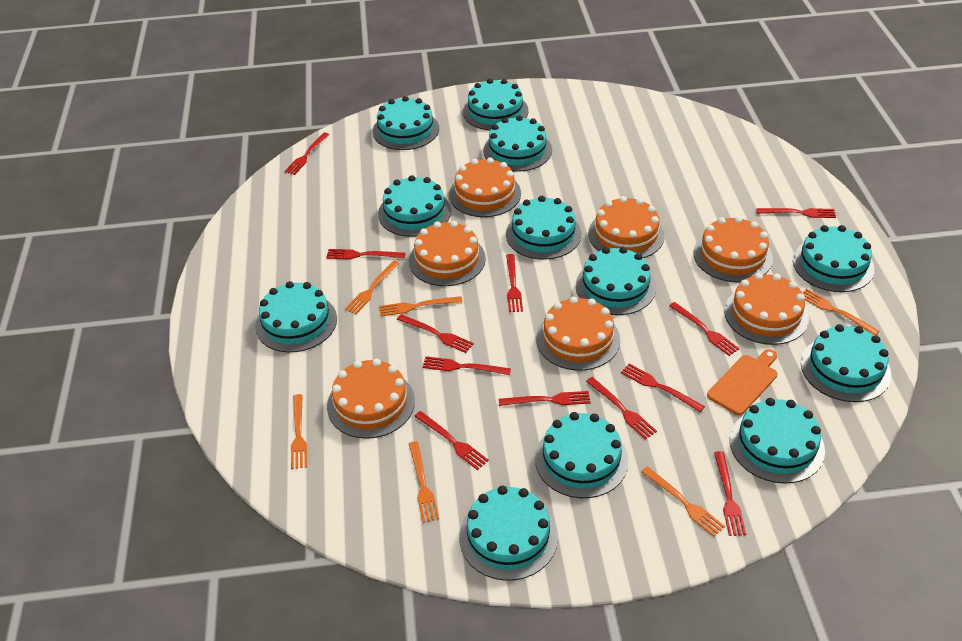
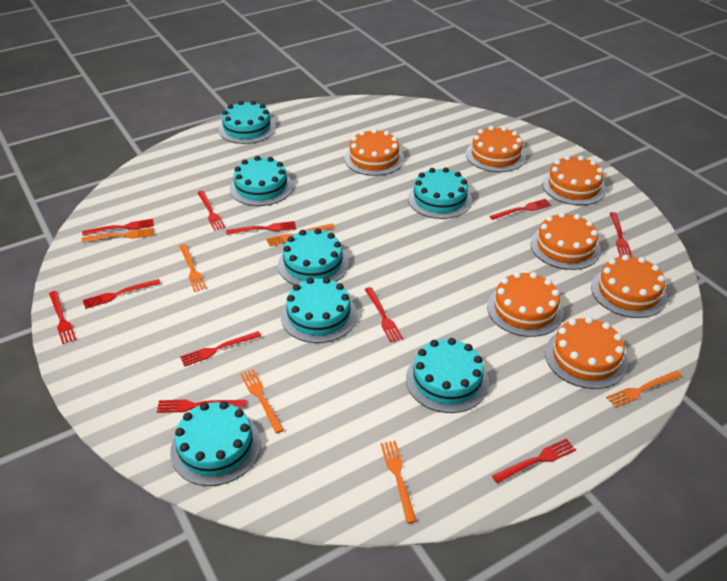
orange cutting board: 1 -> 0
red fork: 12 -> 11
turquoise cake: 12 -> 7

